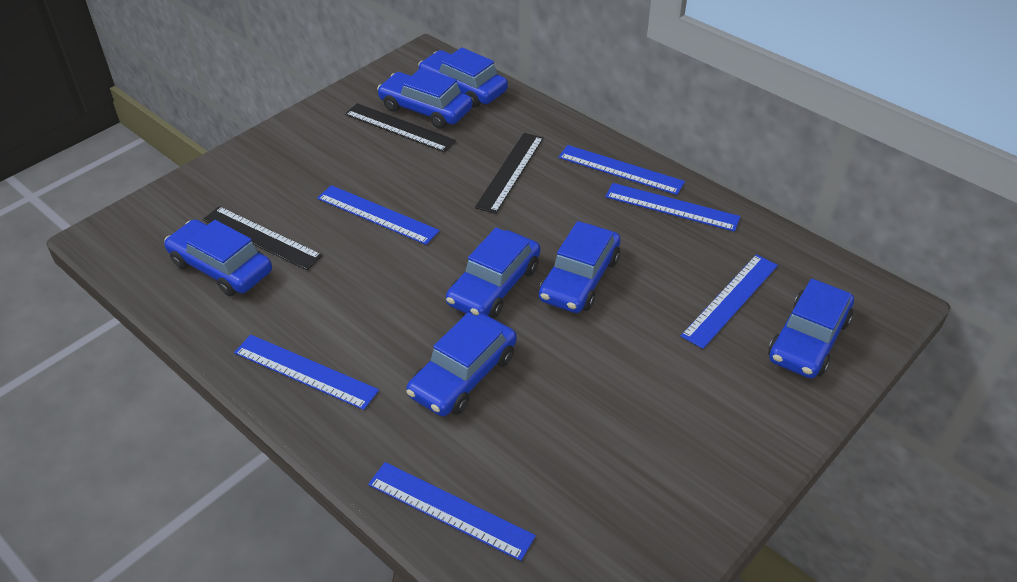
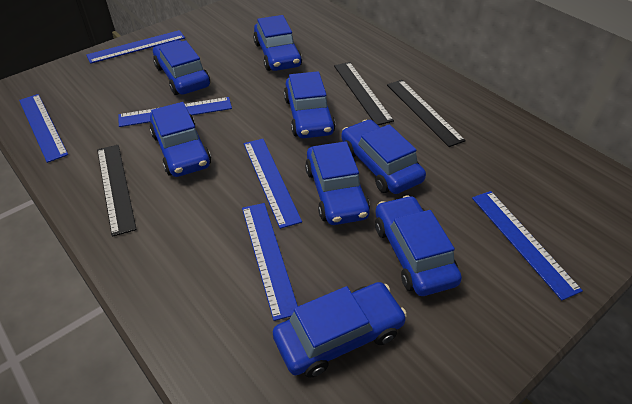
blue car: 7 -> 8

